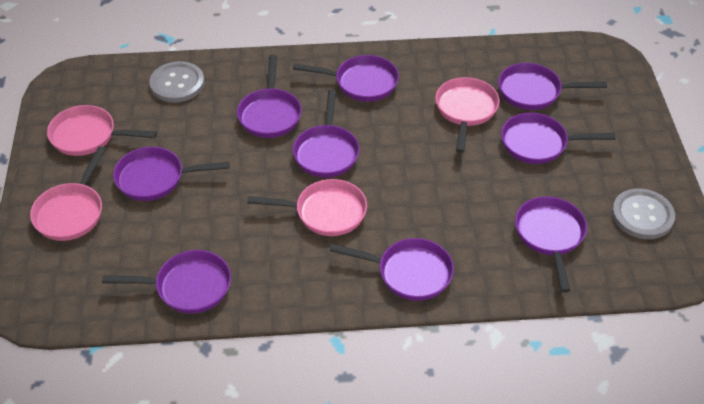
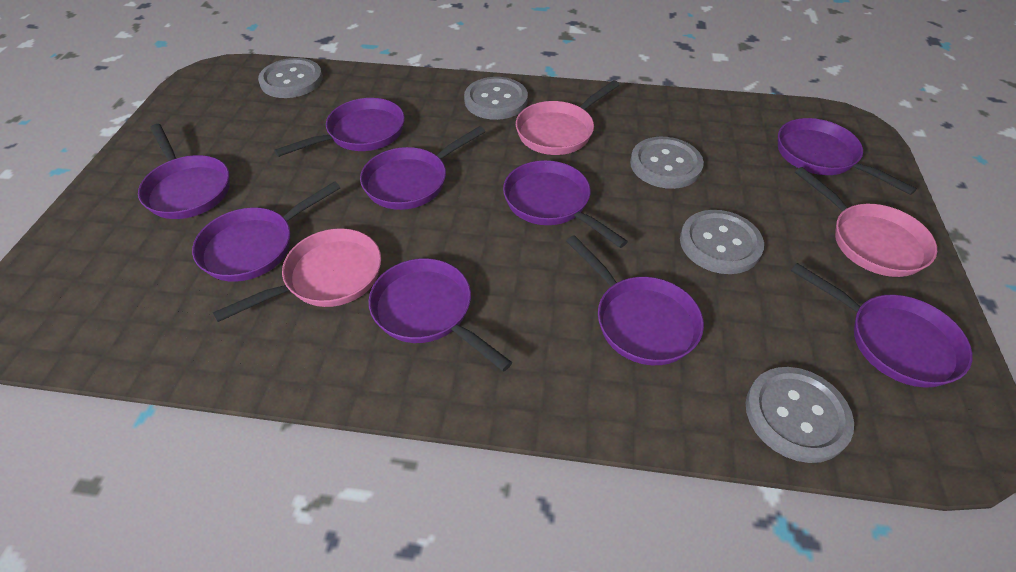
grey button: 2 -> 5
pink pan: 4 -> 3

